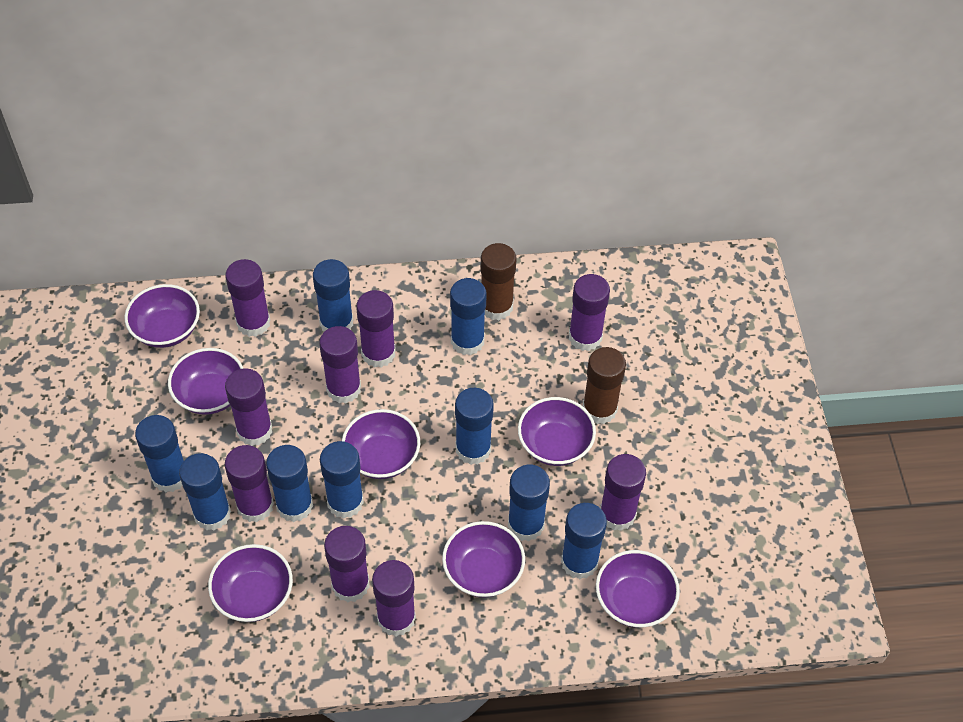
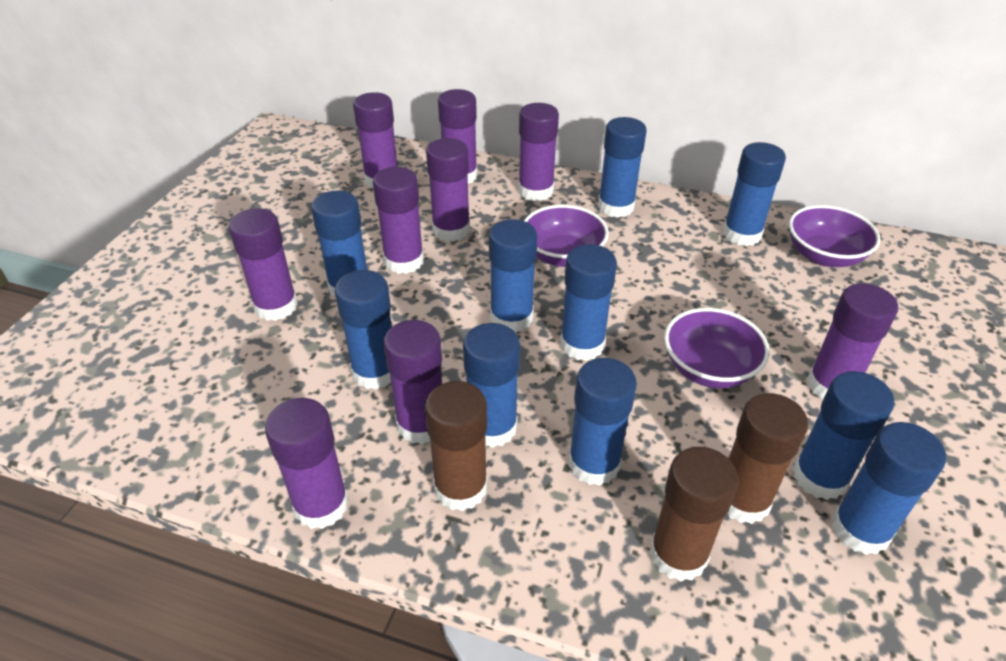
blue glue stick: 9 -> 10
brown glue stick: 2 -> 3
purple bowl: 7 -> 3

